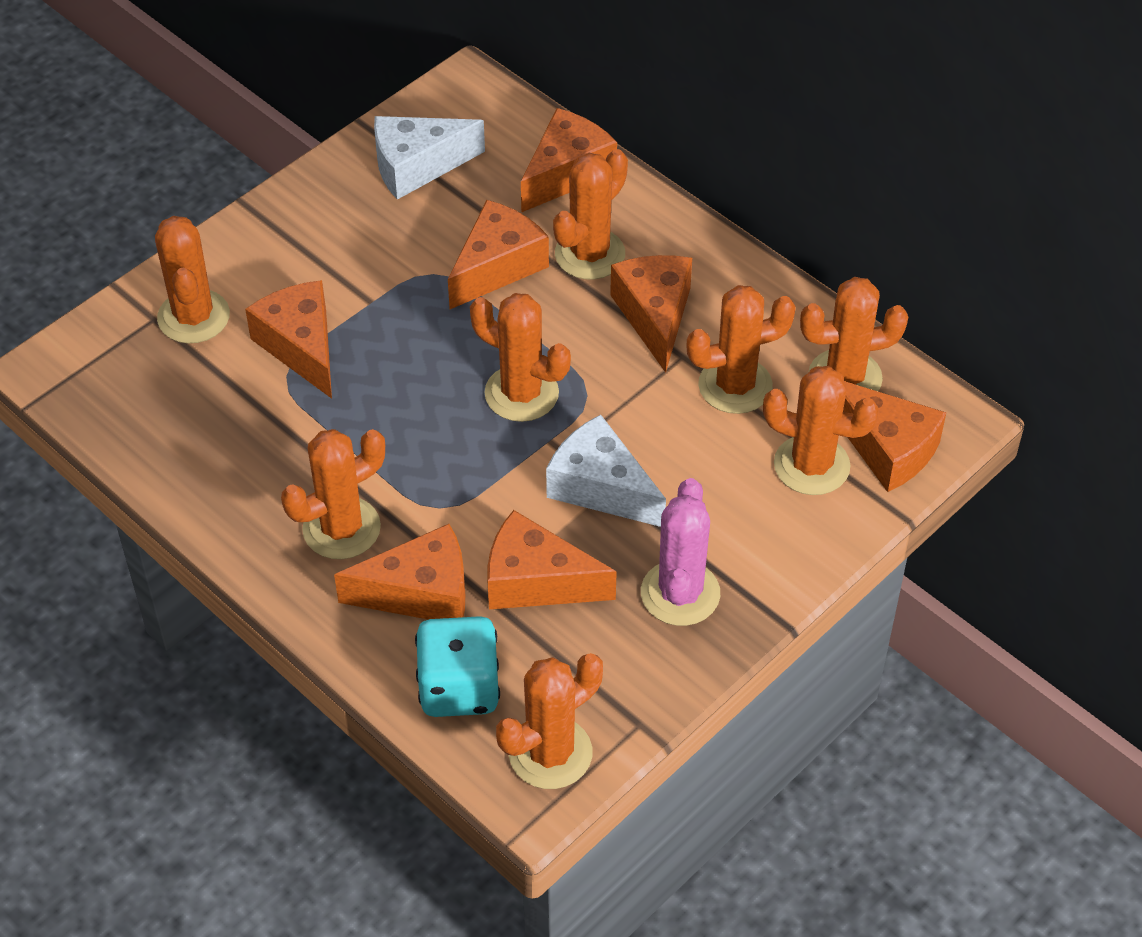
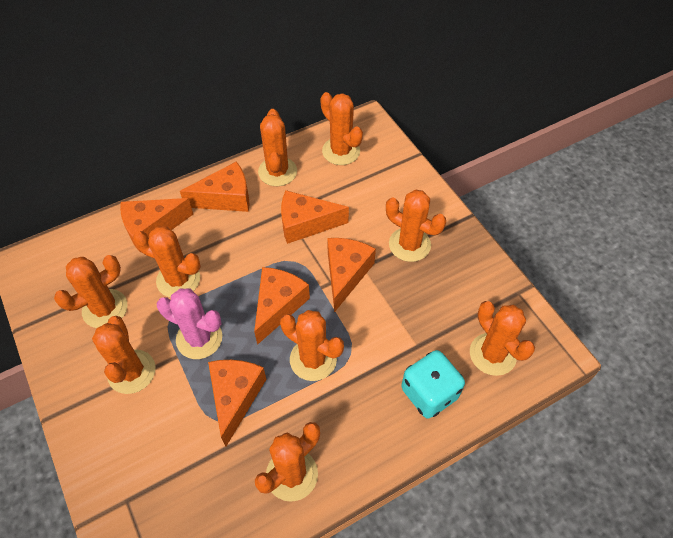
orange cactus: 8 -> 9
orange cheese: 7 -> 6
white cheese: 2 -> 0

